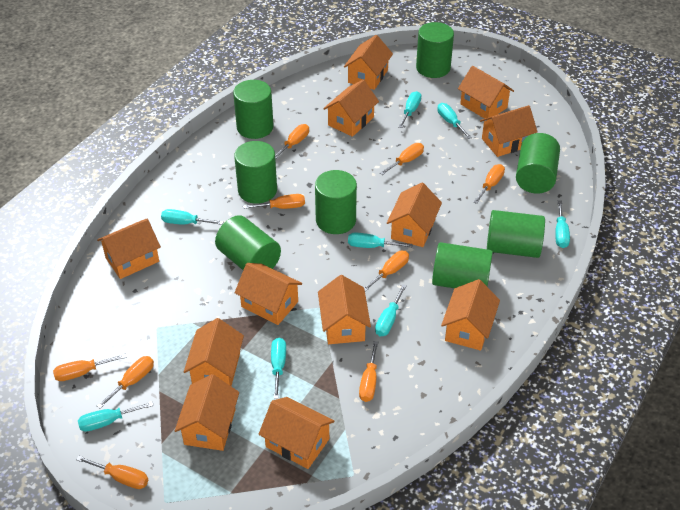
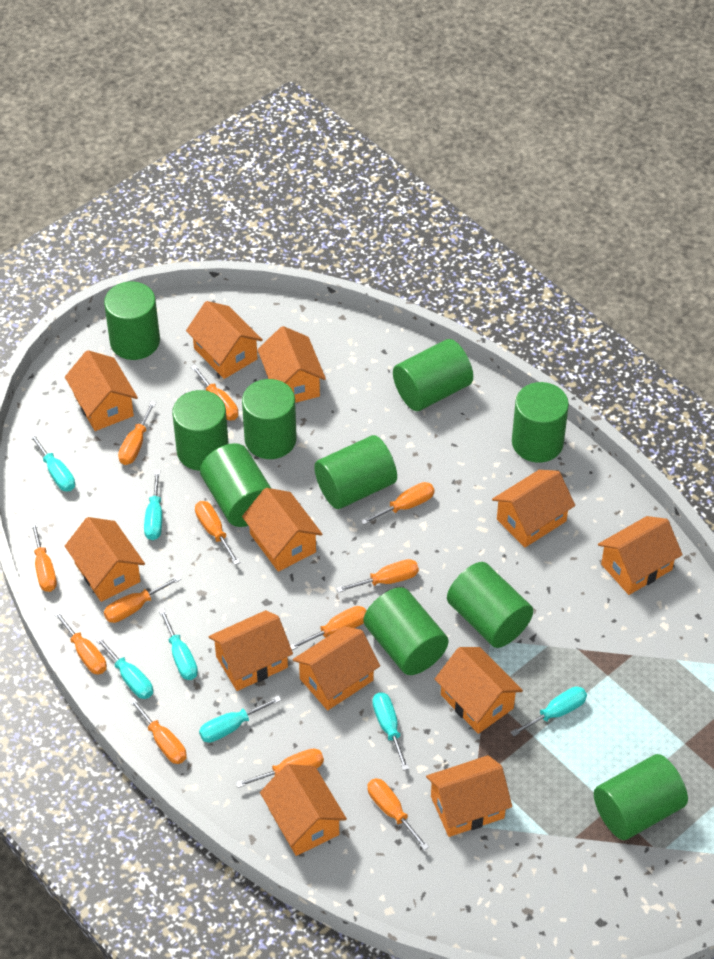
green cylinder: 8 -> 10
orange screwdriver: 9 -> 12
turquoise screwdriver: 8 -> 7

